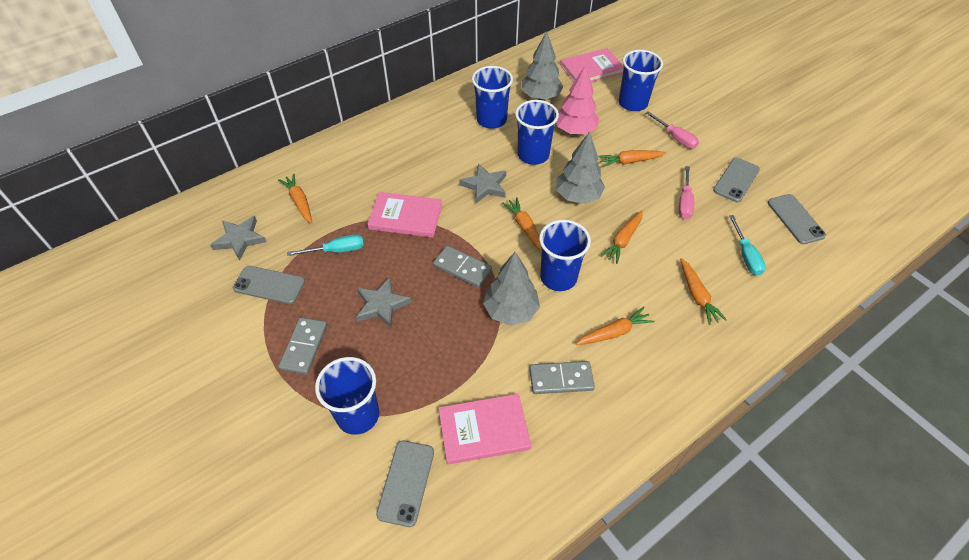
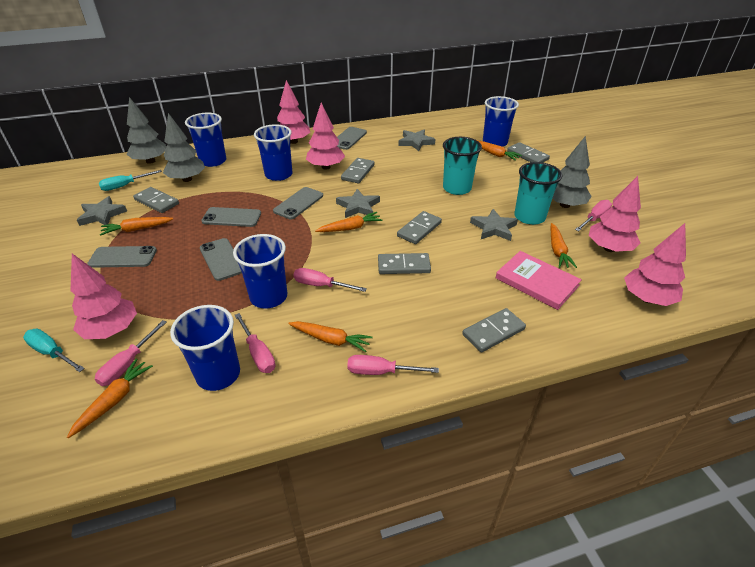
grey domino: 3 -> 6
grey phone: 4 -> 5
grey star: 3 -> 4
pink book: 3 -> 1
pink screwdriver: 2 -> 5
pink tree: 1 -> 5
turquoise cup: 0 -> 2

